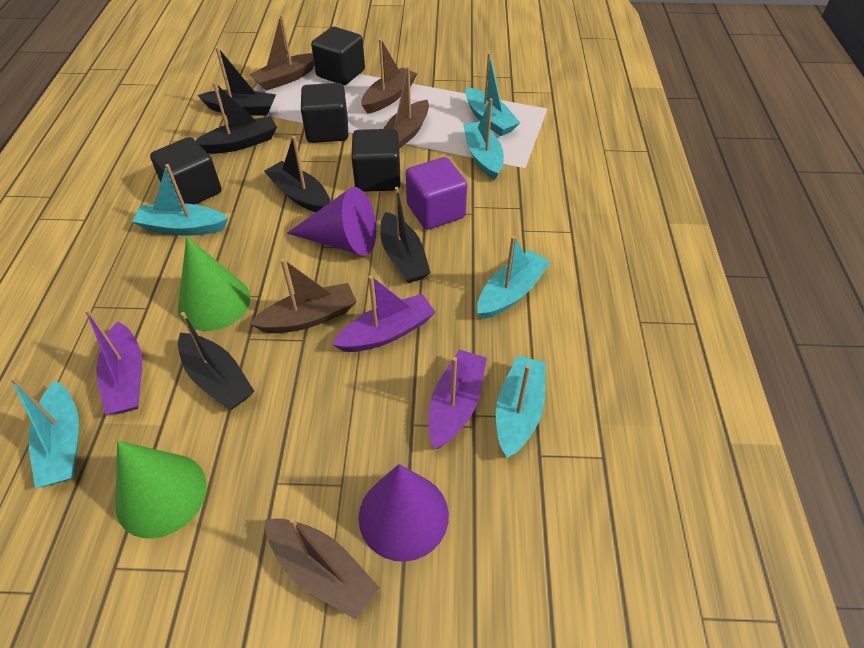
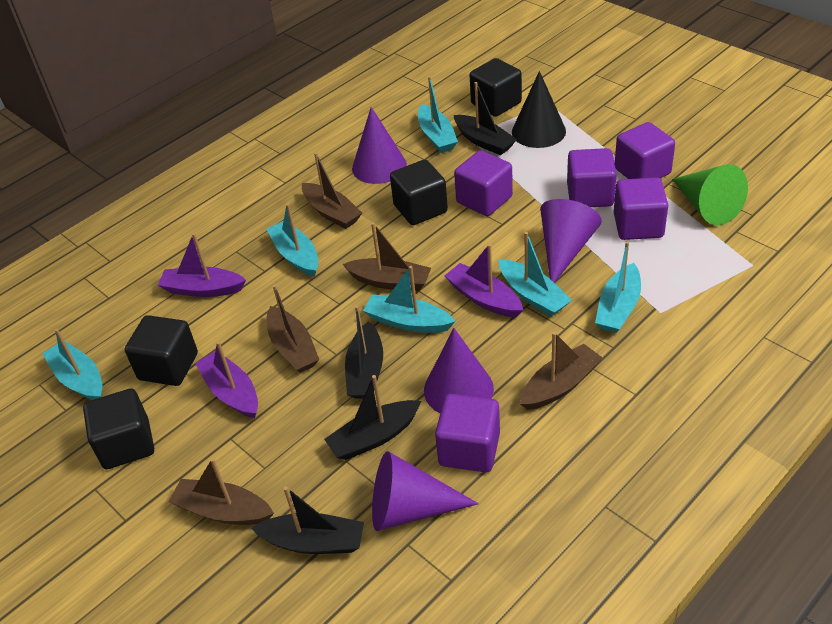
black boat: 5 -> 4
black cone: 0 -> 1
green cone: 2 -> 1
purple cone: 2 -> 4
purple cube: 1 -> 5

